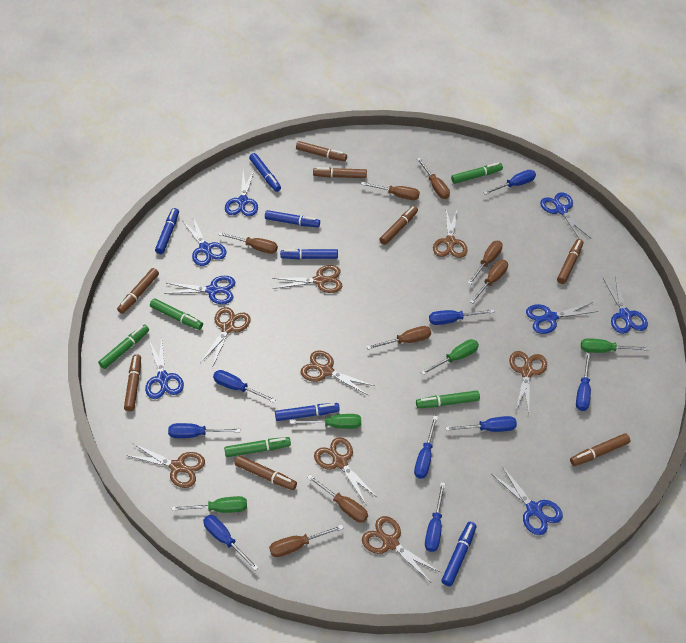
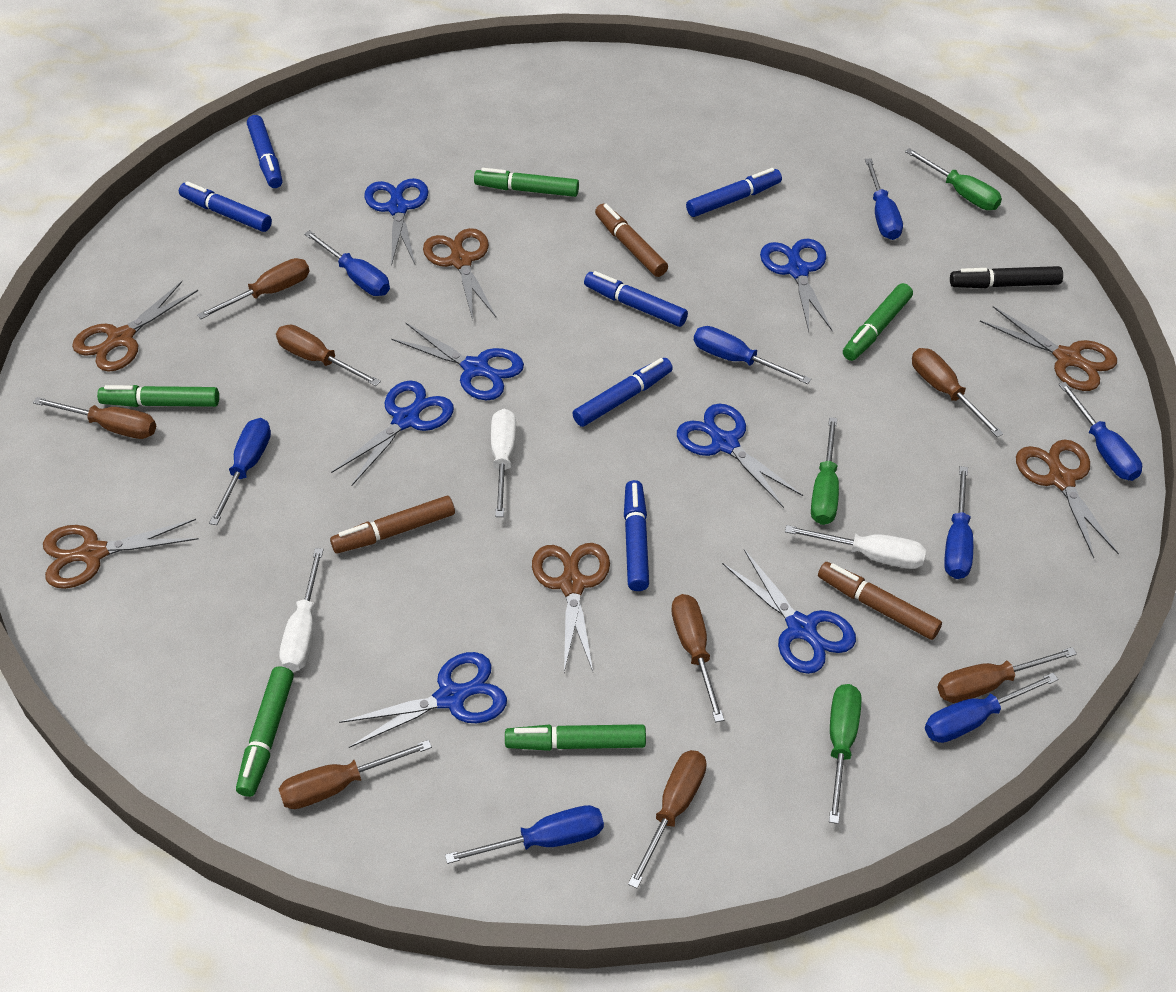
black marker: 0 -> 1
blue scissors: 8 -> 7
blue screwdriver: 9 -> 8
brown marker: 8 -> 3
brown scissors: 8 -> 6
green screwdriver: 4 -> 3
white screwdriver: 0 -> 3

